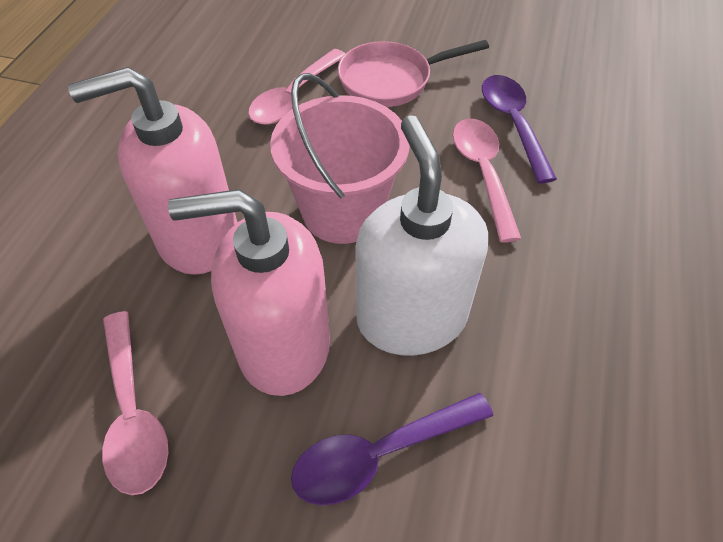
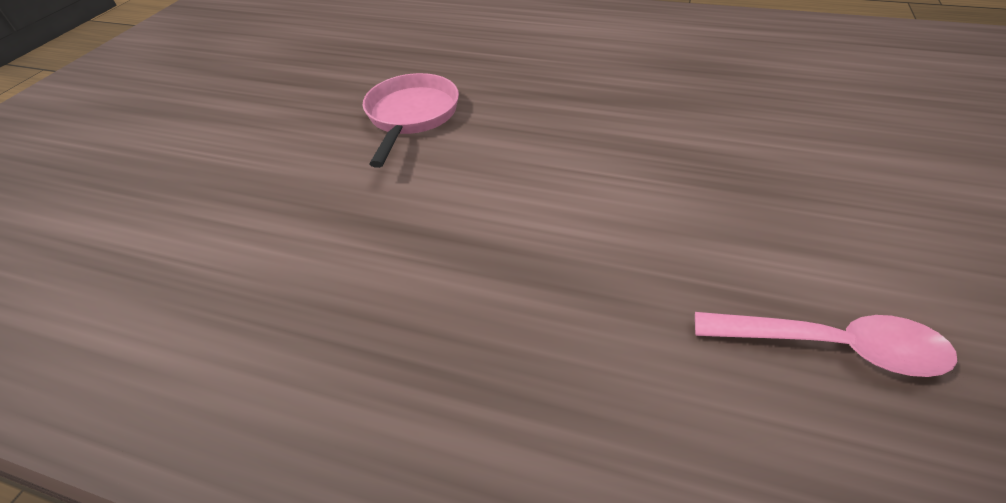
pink bucket: 1 -> 0
pink soap dispenser: 2 -> 0
pink spoon: 3 -> 1
purple spoon: 2 -> 0
white soap dispenser: 1 -> 0

